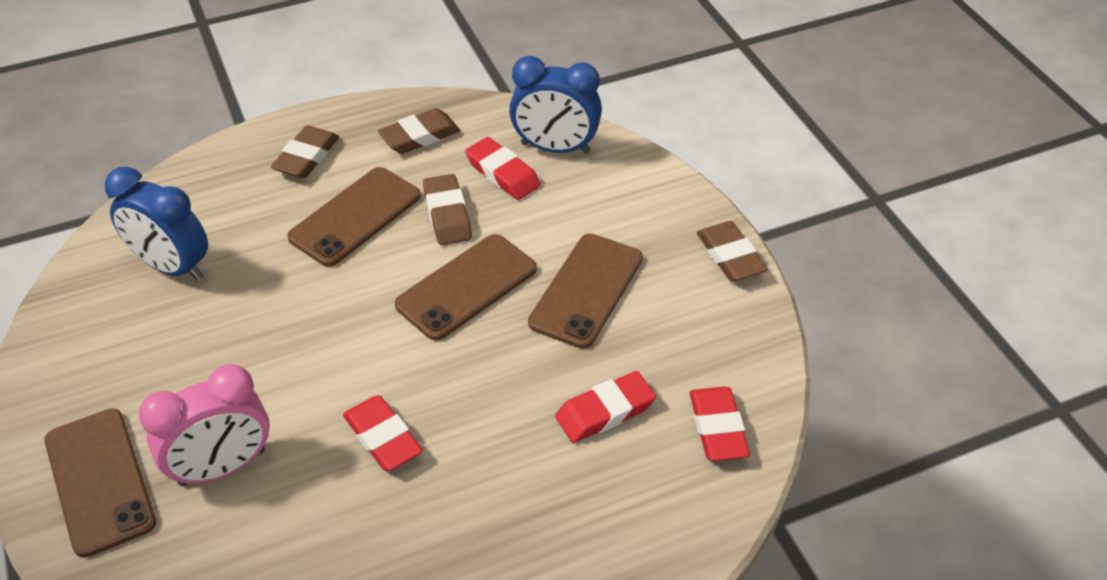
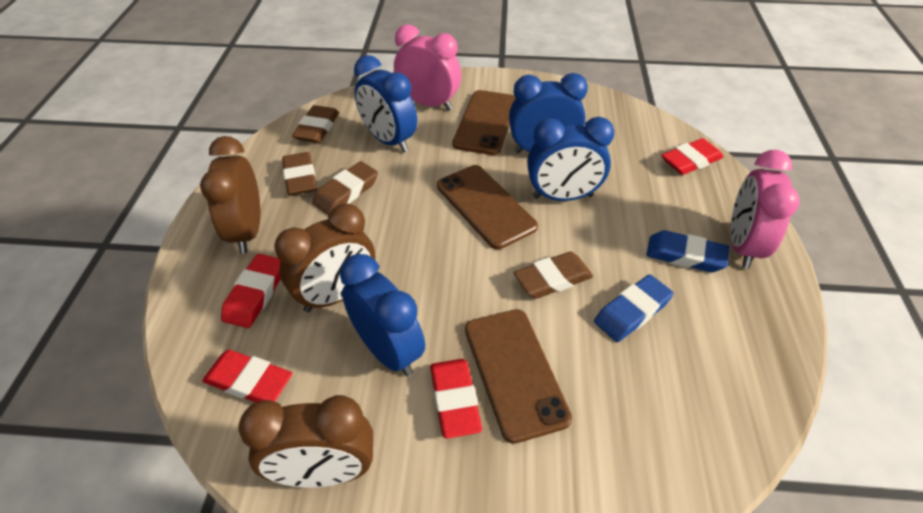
blue clock: 2 -> 4
blue eraser: 0 -> 2
brown clock: 0 -> 3
brown phone: 4 -> 3
pink clock: 1 -> 2

